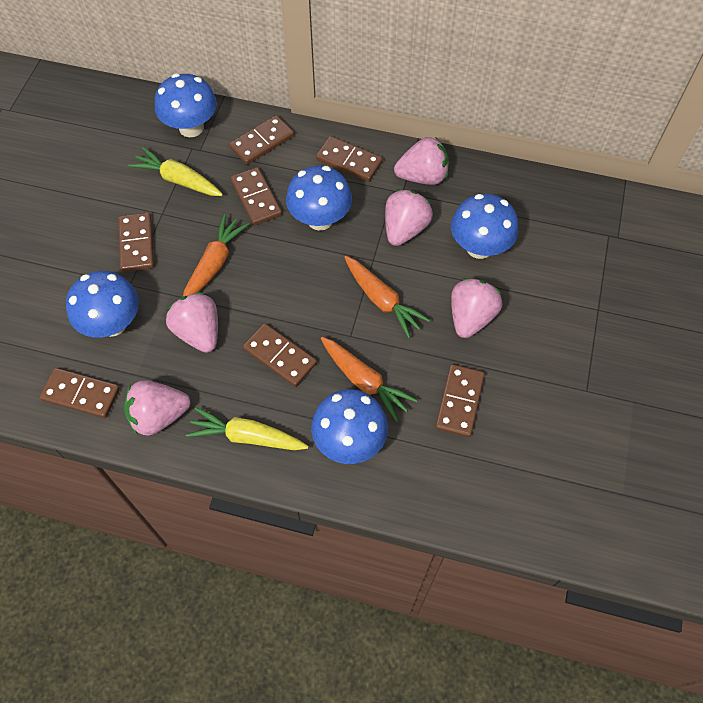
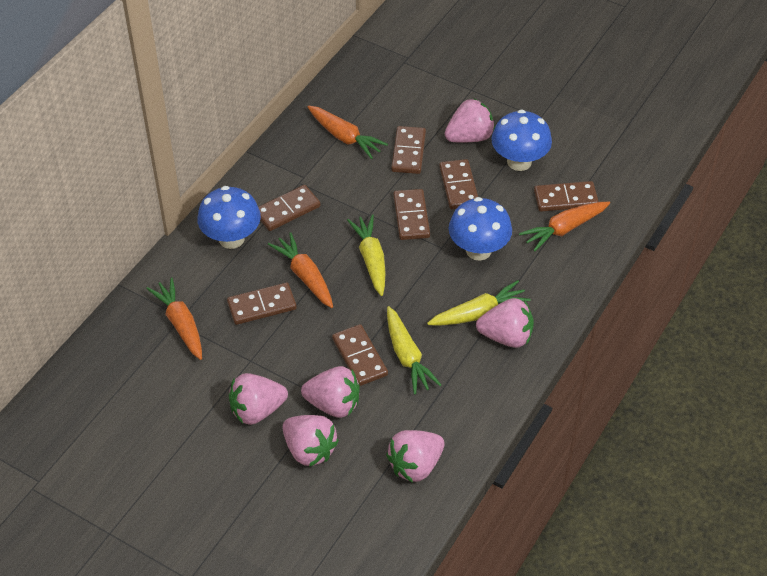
blue mushroom: 5 -> 3
orange carrot: 3 -> 4
pink strawberry: 5 -> 6
yellow carrot: 2 -> 3

